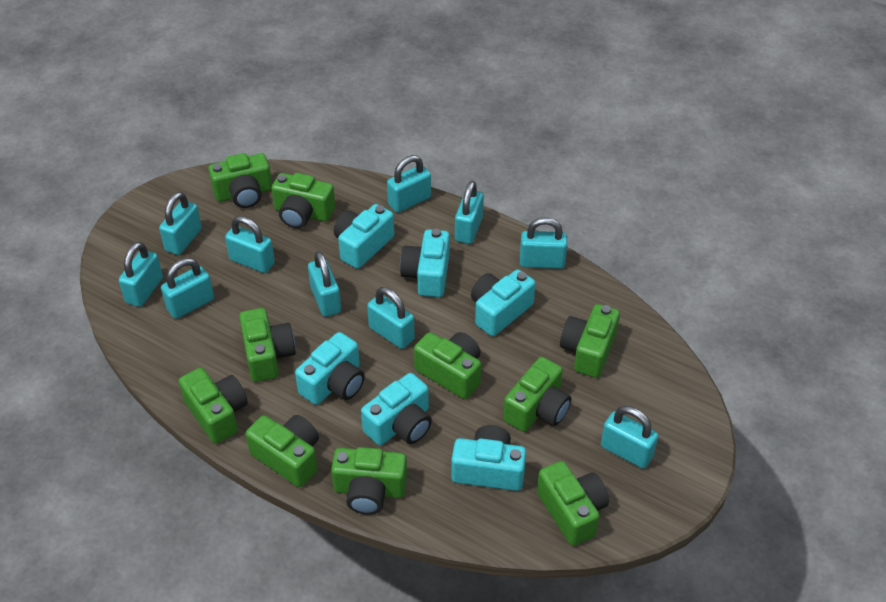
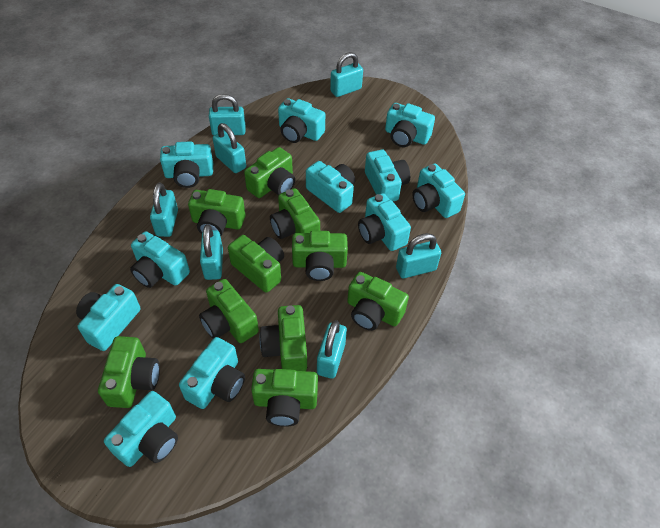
turquoise camera: 6 -> 11
turquoise padlock: 10 -> 7

